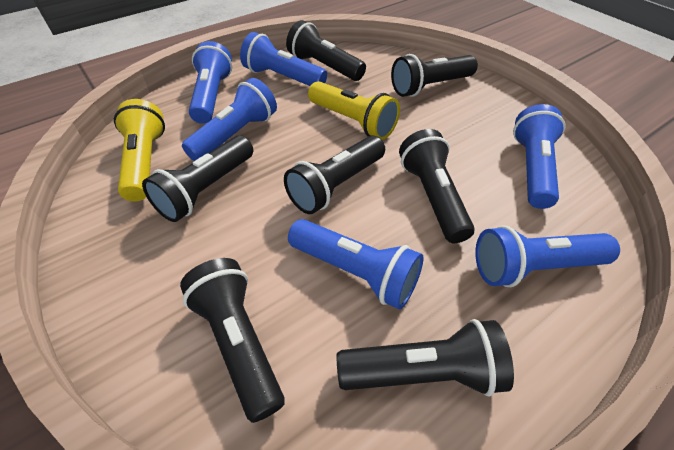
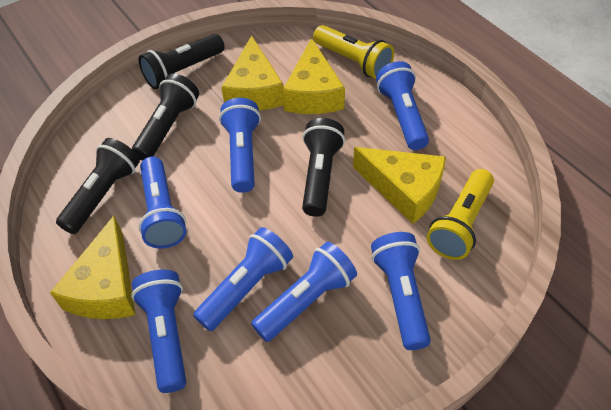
black flashlight: 7 -> 4
blue flashlight: 6 -> 7
yellow cheese: 0 -> 4

